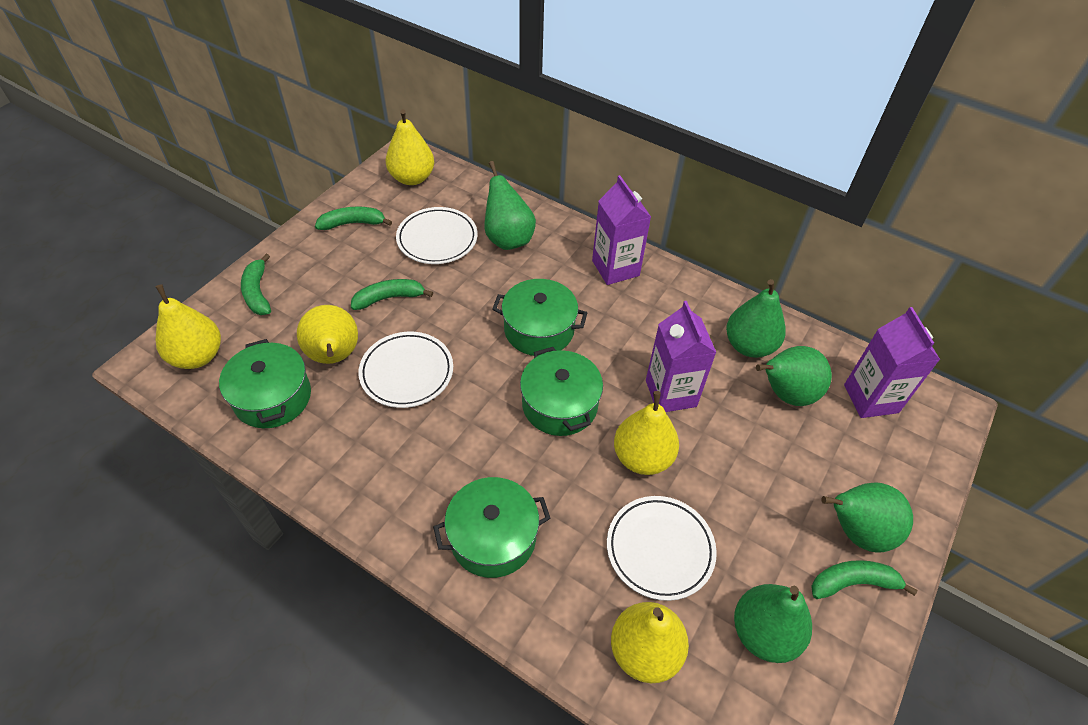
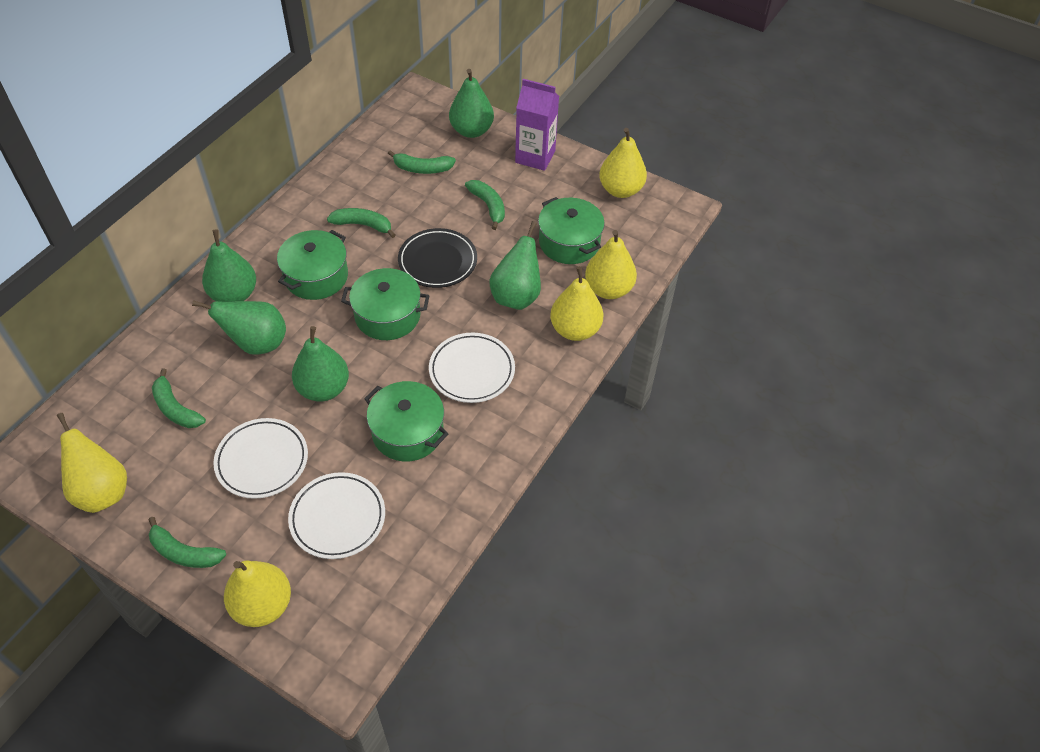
black plate: 0 -> 1
green banana: 4 -> 5
purple carton: 3 -> 1

